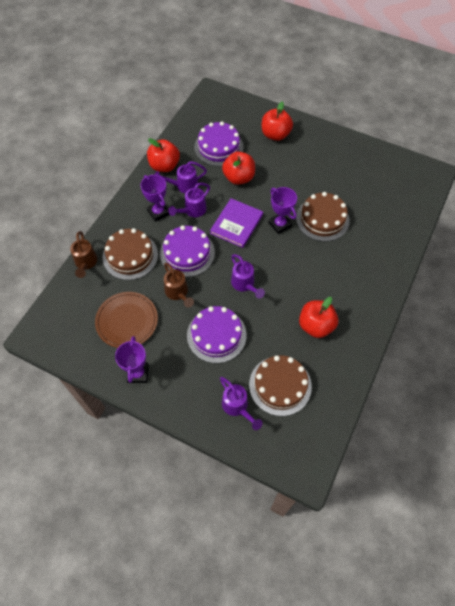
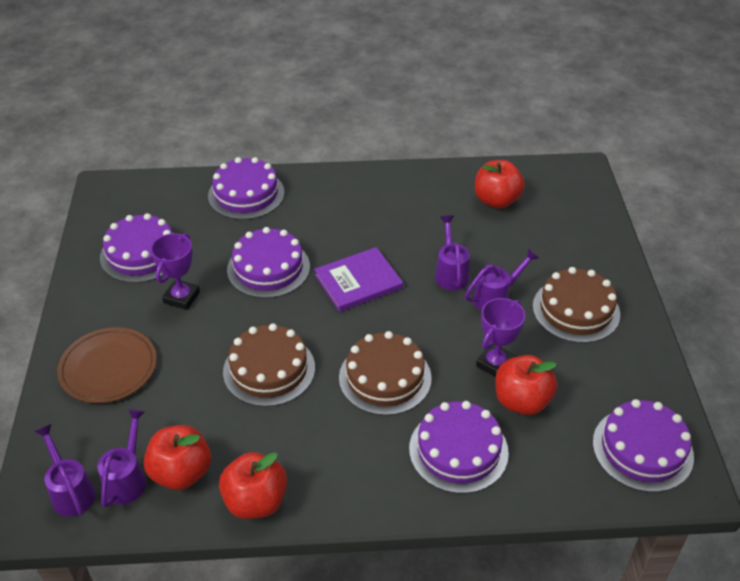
brown watering can: 2 -> 0
purple cake: 3 -> 5
purple trophy: 3 -> 2

